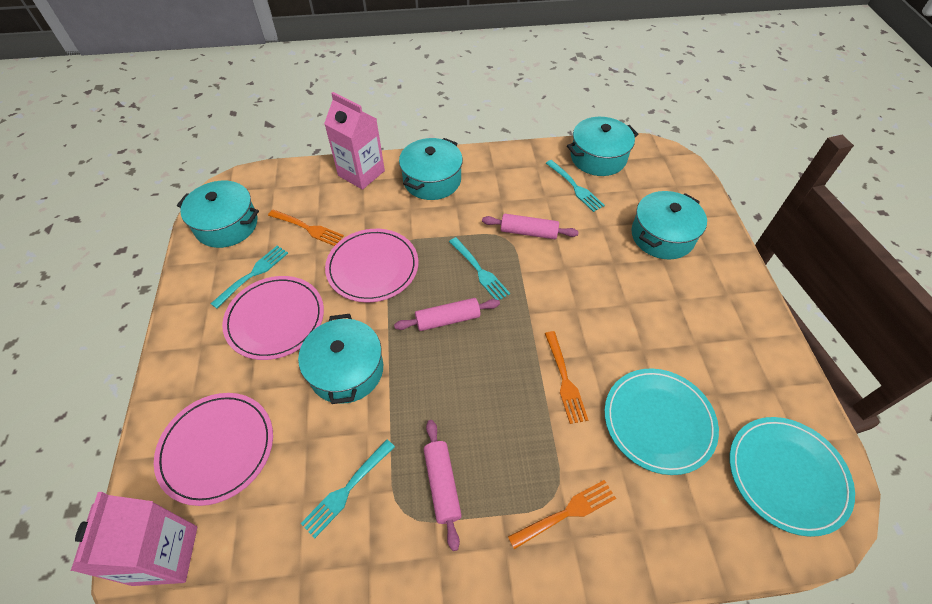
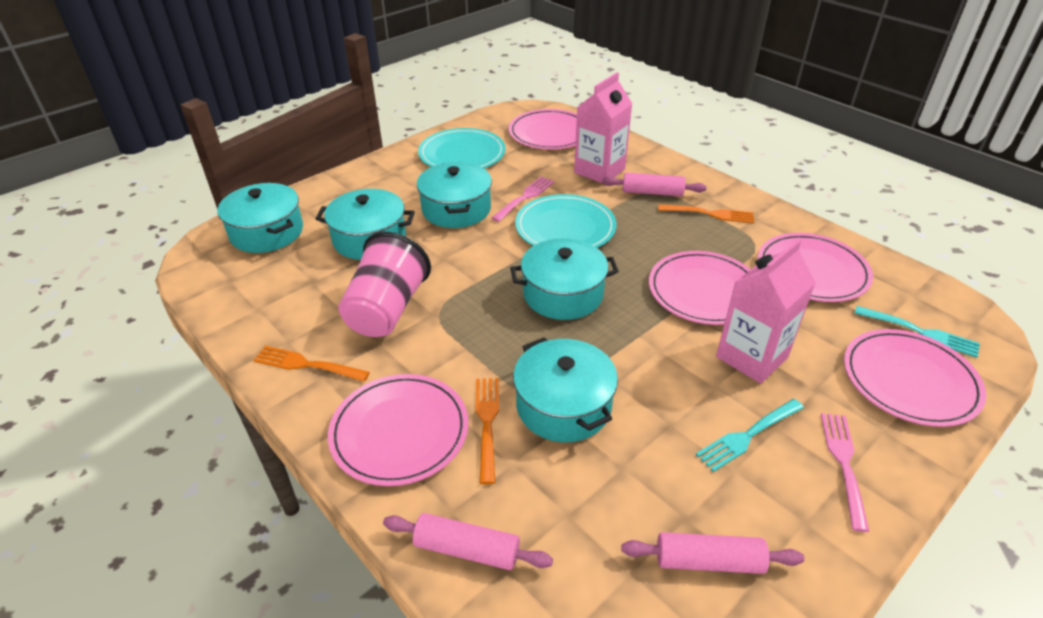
pink cup: 0 -> 1
pink fork: 0 -> 2
pink plate: 3 -> 5
turquoise fork: 4 -> 2

